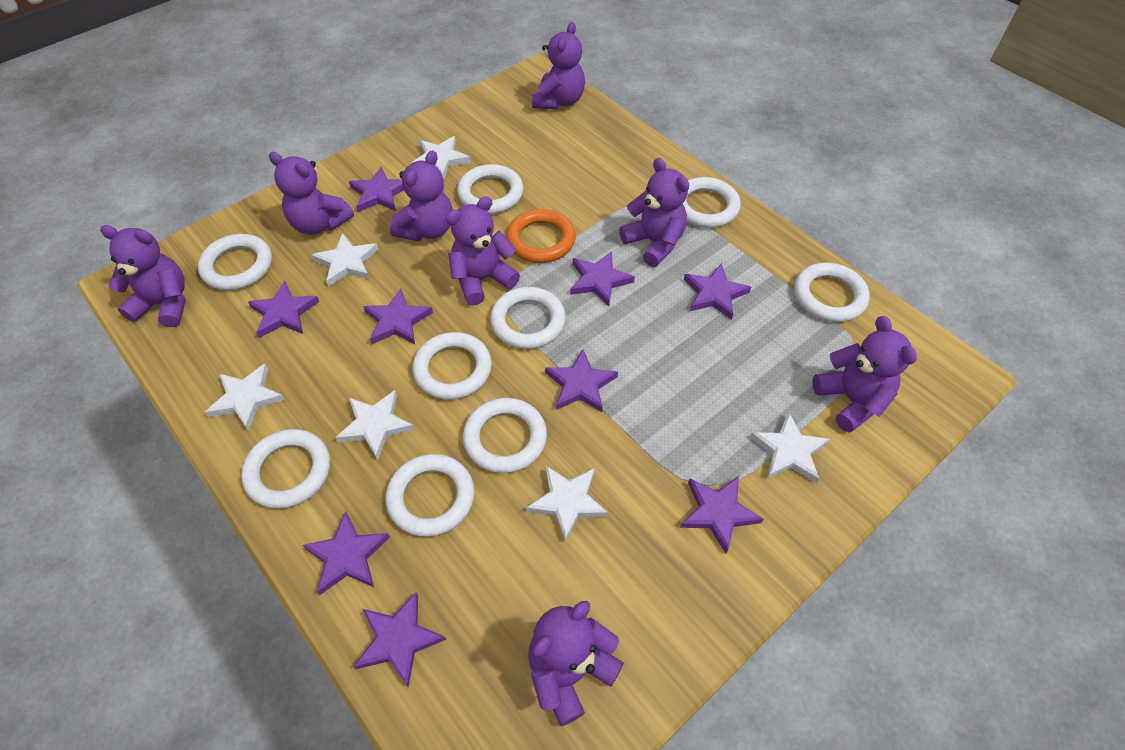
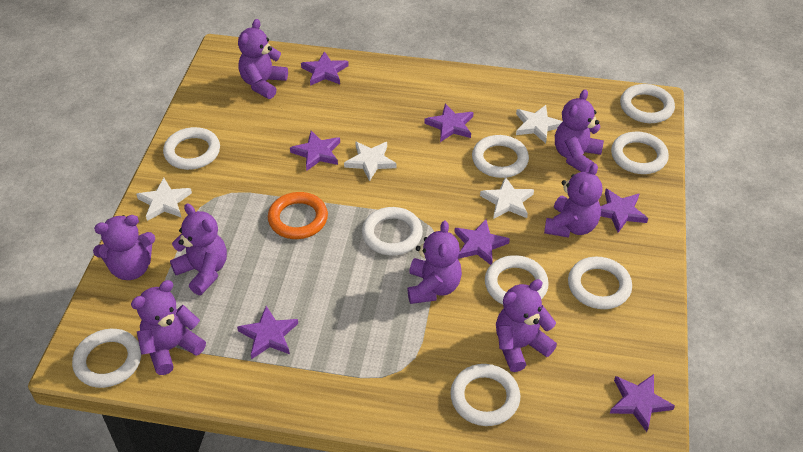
purple star: 9 -> 7
white star: 6 -> 4

